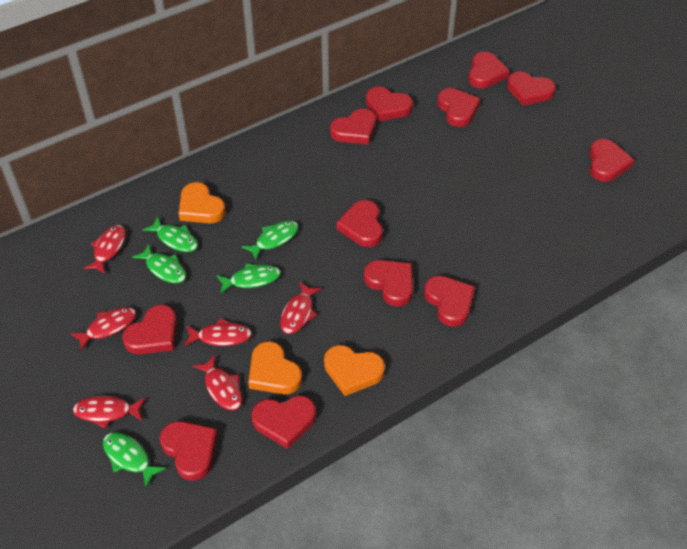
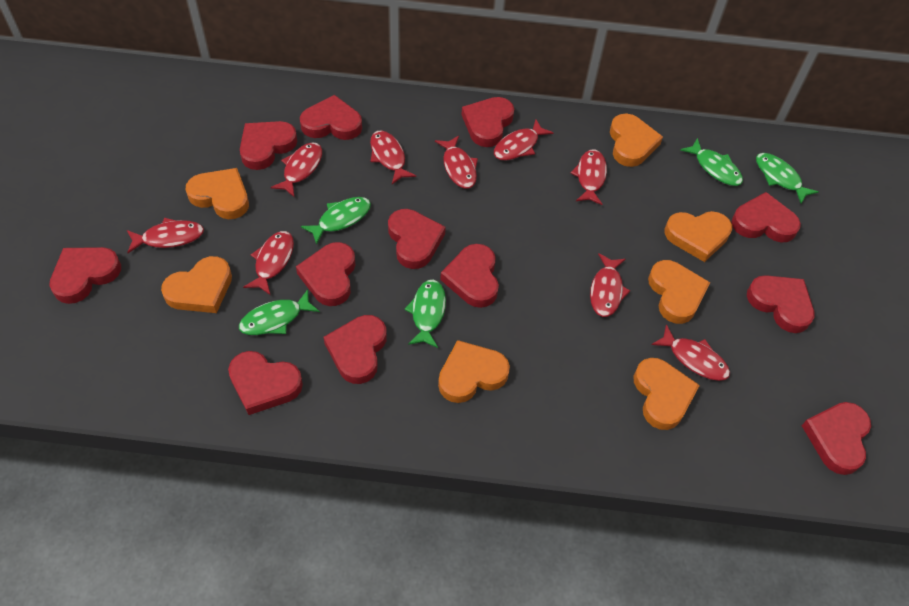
orange heart: 3 -> 7
red fish: 6 -> 9

